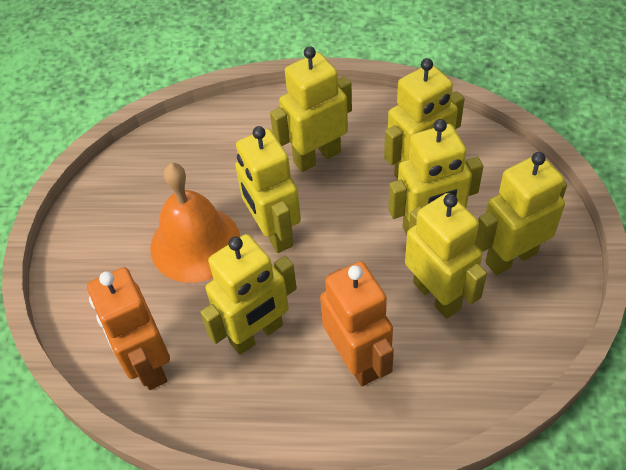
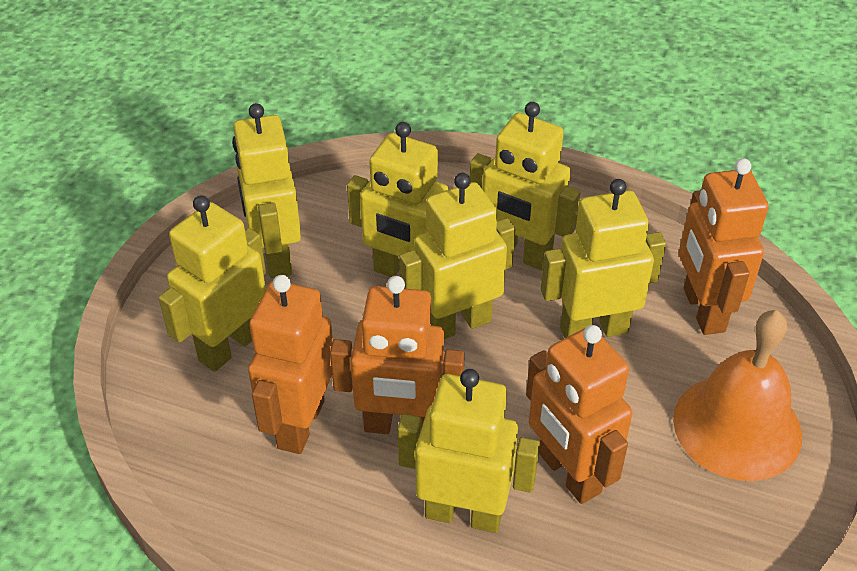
orange robot: 2 -> 4

